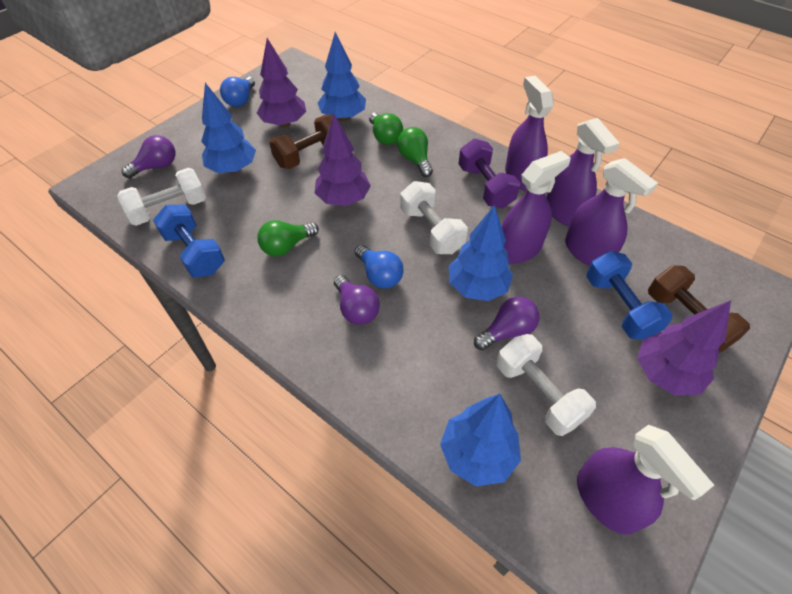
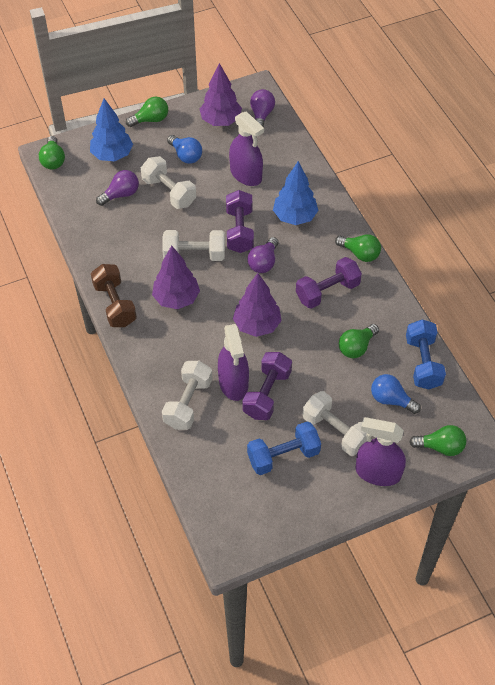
blue tree: 4 -> 2
brown dumbbell: 2 -> 1
green light bulb: 3 -> 5
purple dumbbell: 1 -> 3
purple spray bottle: 5 -> 3
white dumbbell: 3 -> 4

